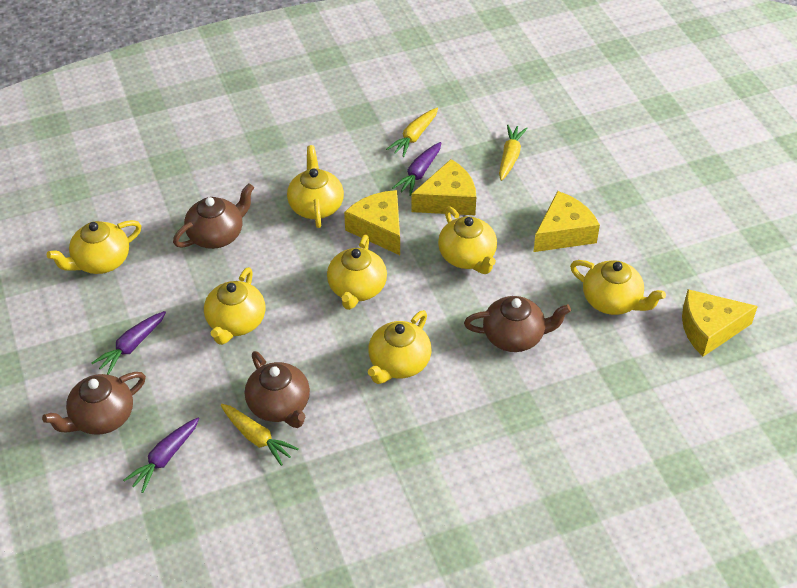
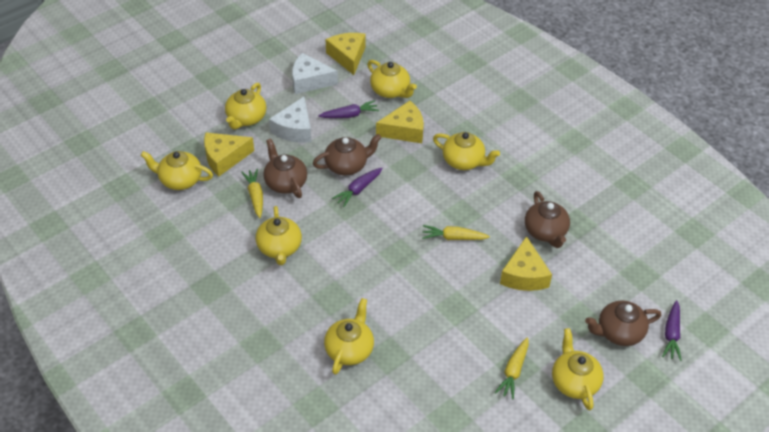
white cheese: 0 -> 2

